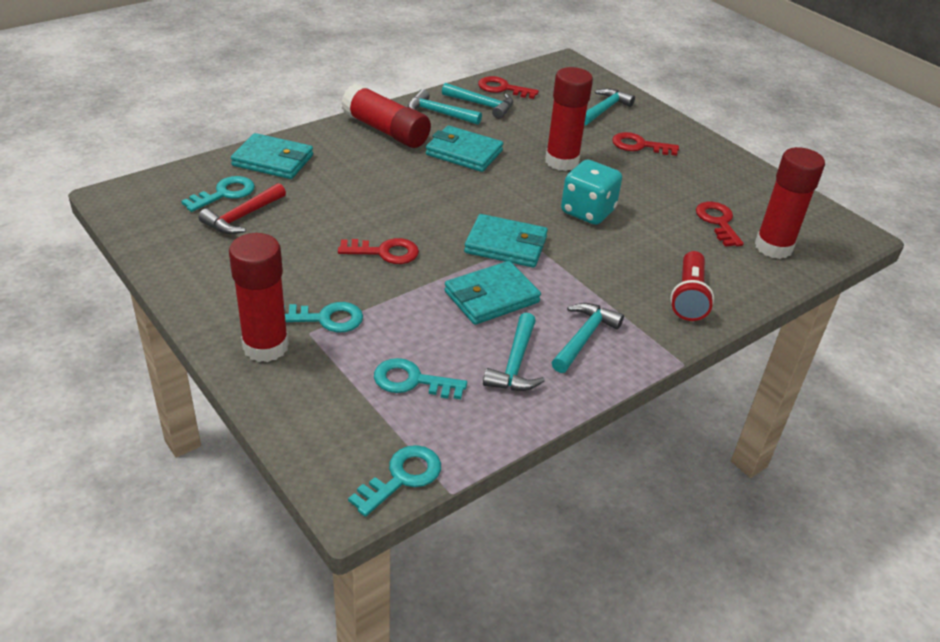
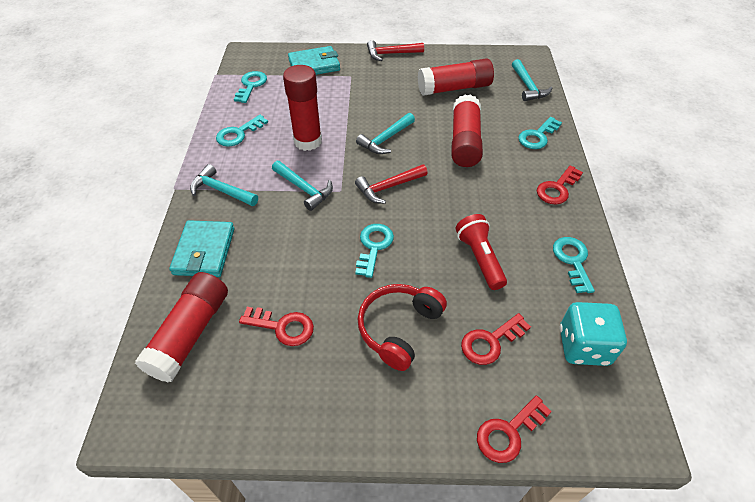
red hammer: 1 -> 2
red headphones: 0 -> 1
turquoise hammer: 5 -> 4
turquoise key: 4 -> 5
turquoise wallet: 4 -> 2

